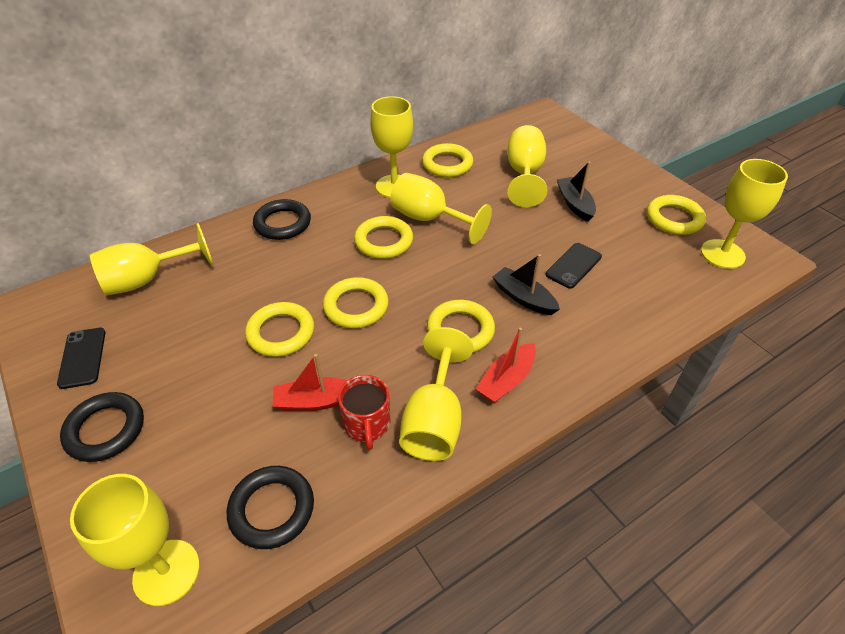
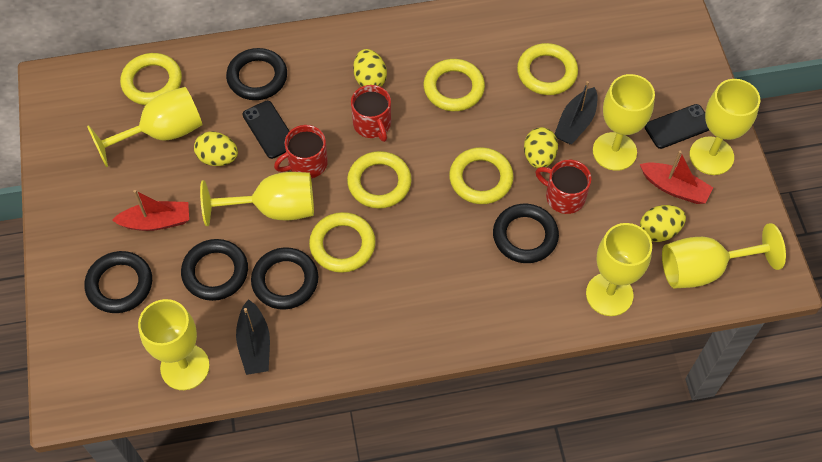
black ring: 3 -> 5
red mug: 1 -> 3
yellow egg: 0 -> 4

